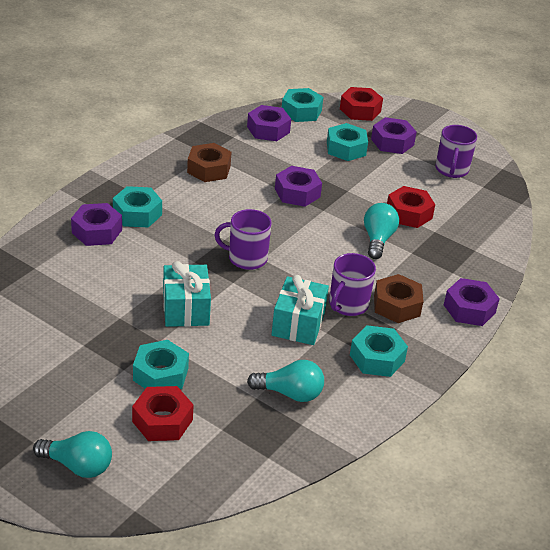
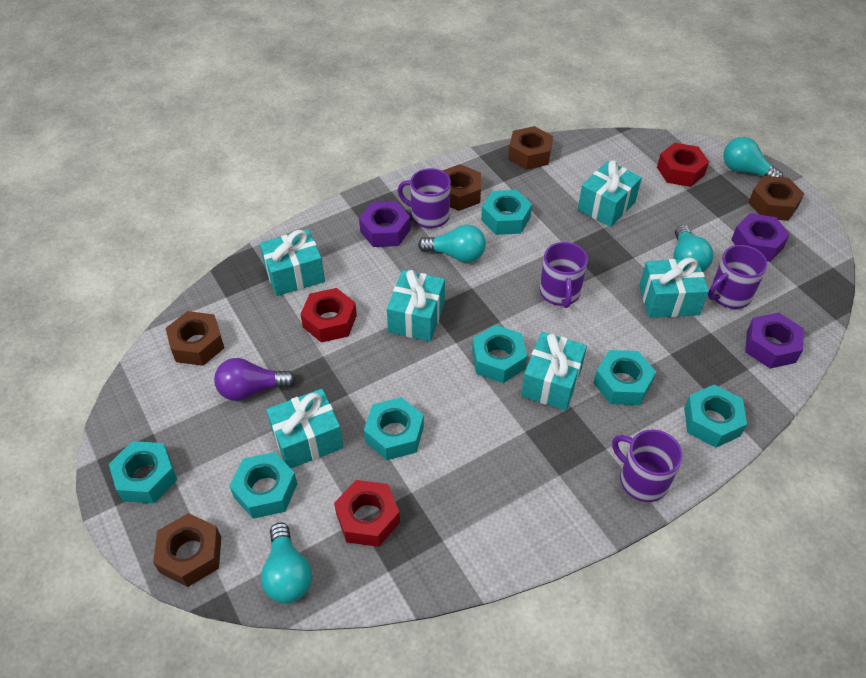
brown nut: 2 -> 5
purple light bulb: 0 -> 1
purple mug: 3 -> 4
purple nut: 5 -> 3
turquoise gift: 2 -> 6
turquoise light bulb: 3 -> 4
turquoise nut: 5 -> 7

